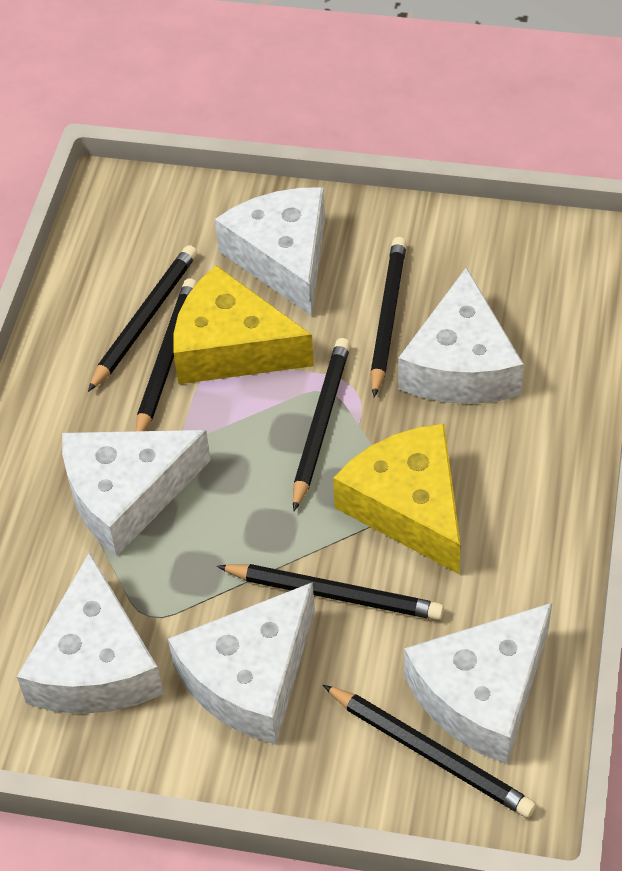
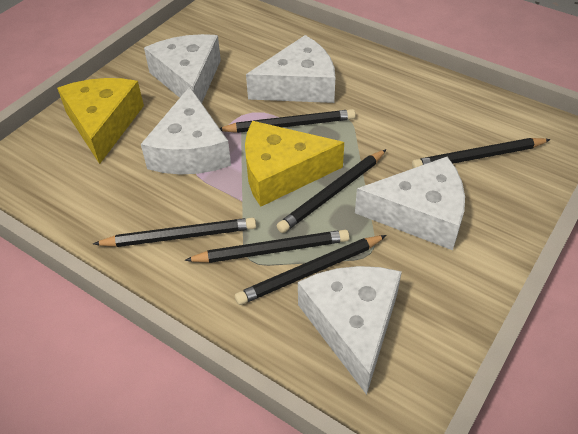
white cheese: 6 -> 5

